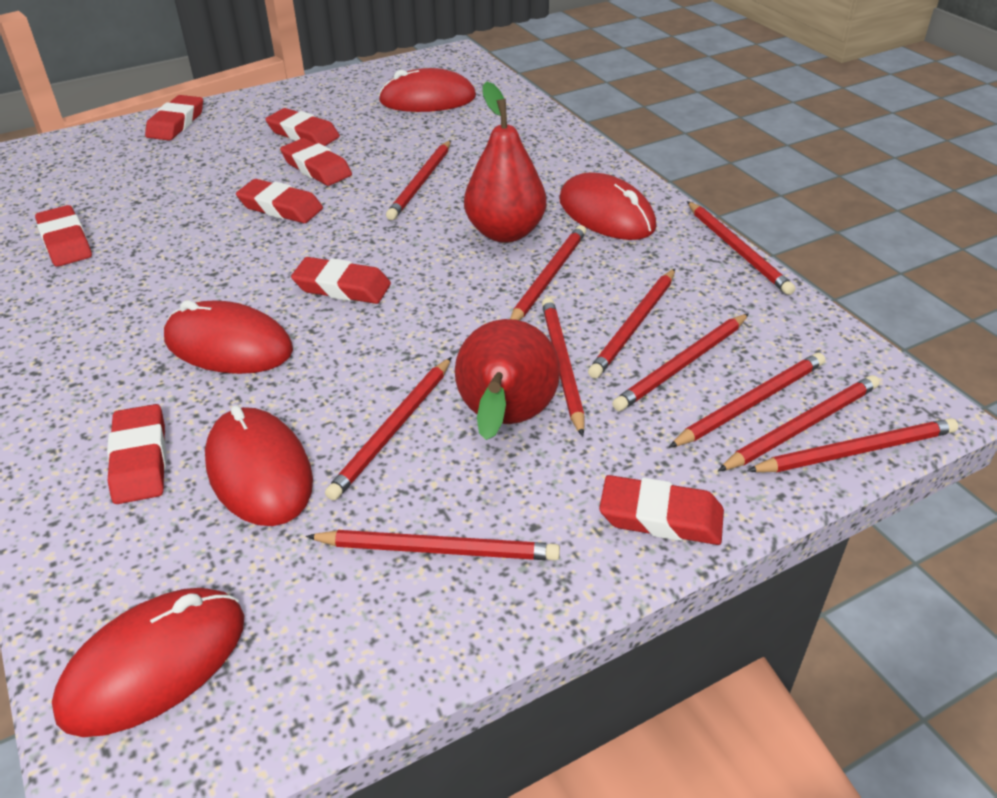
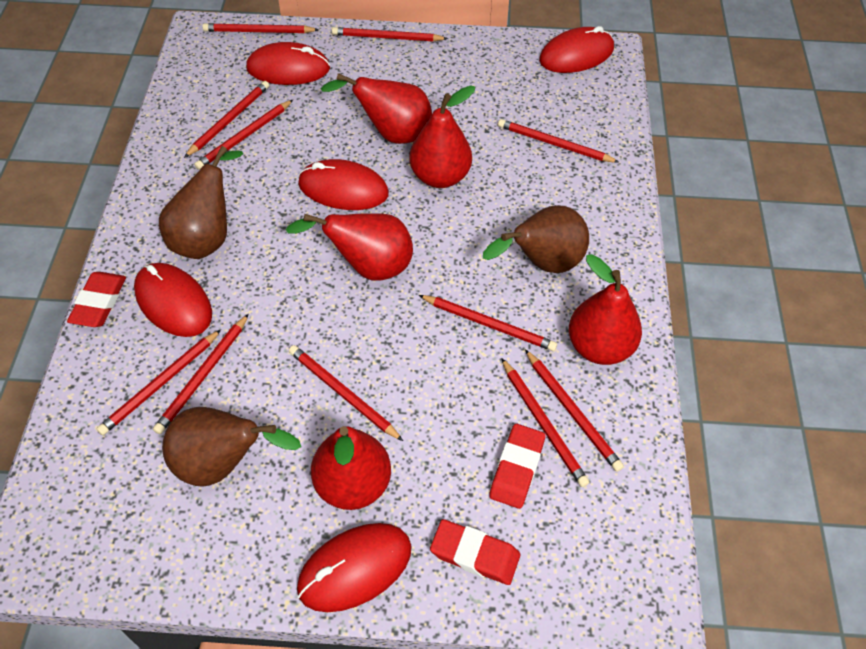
brown pear: 0 -> 3
red eraser: 8 -> 3
red pear: 2 -> 5

